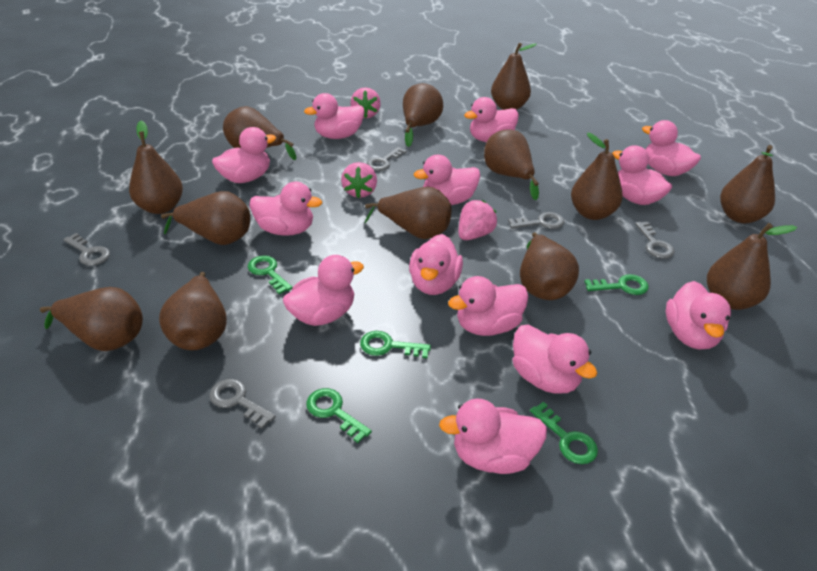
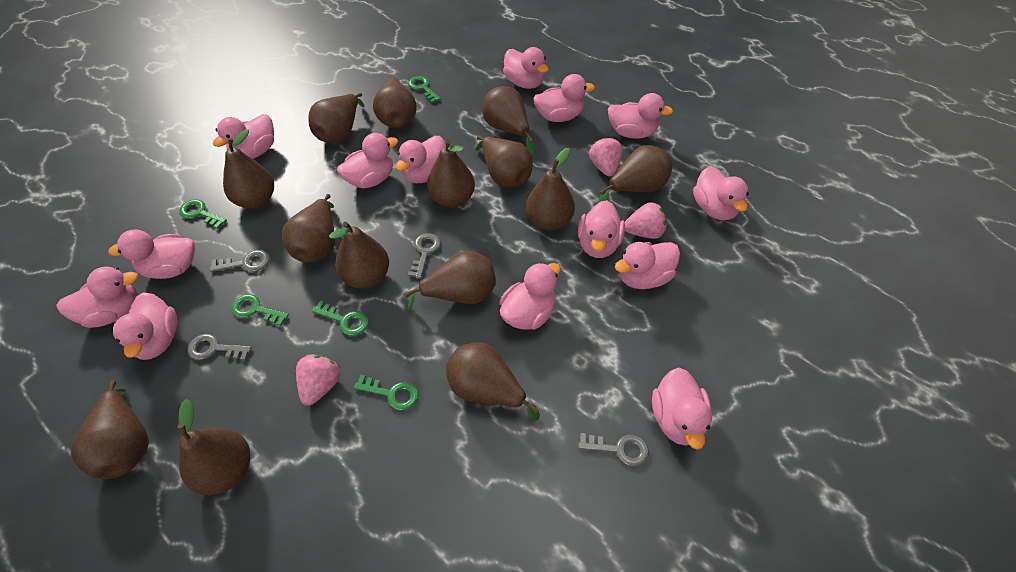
brown pear: 13 -> 14
grey key: 5 -> 4
pink duck: 13 -> 14

